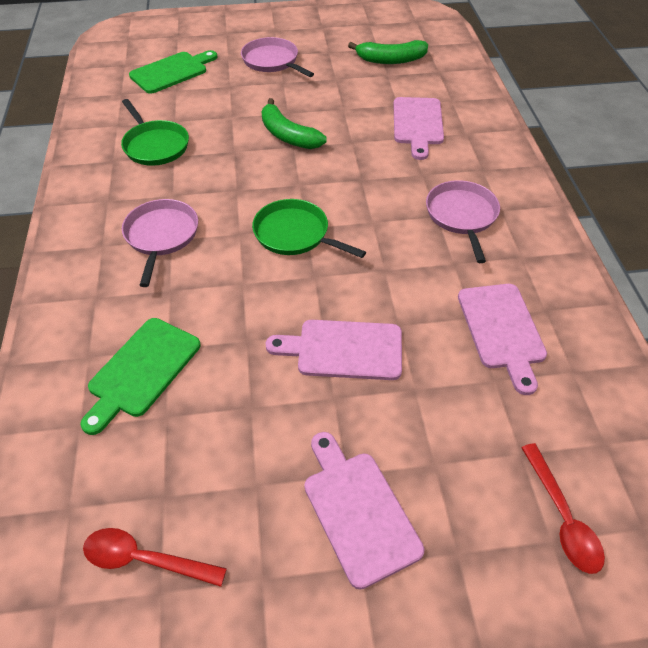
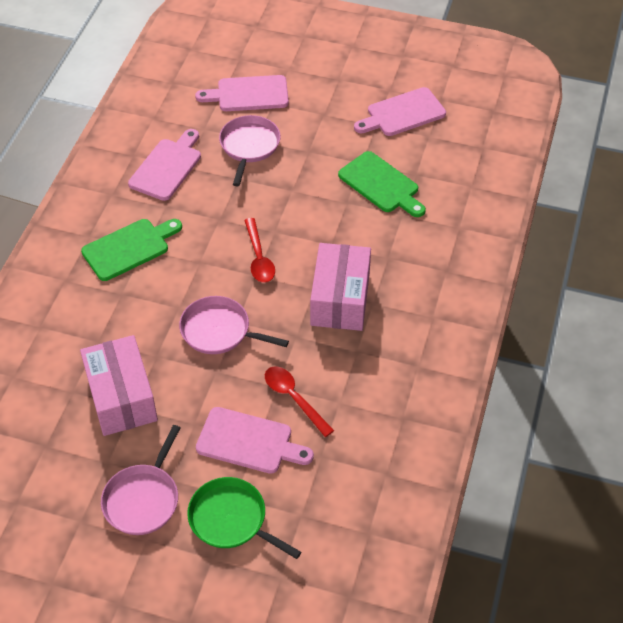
green banana: 2 -> 0
green pan: 2 -> 1
pink box: 0 -> 2

